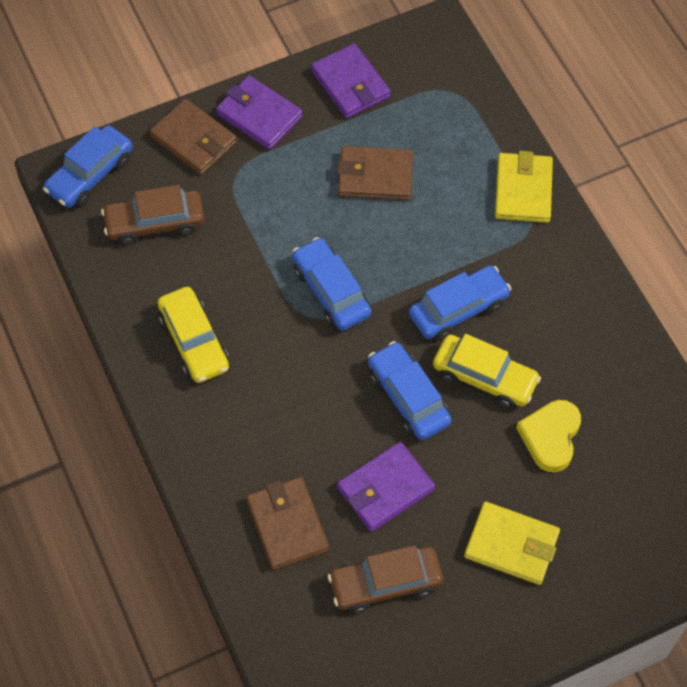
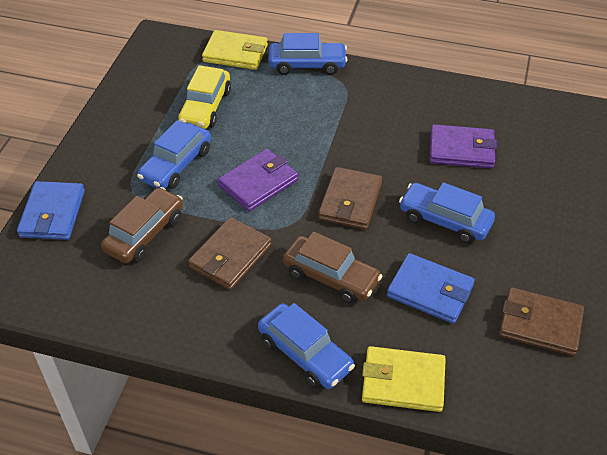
blue wallet: 0 -> 2
purple wallet: 3 -> 2
yellow car: 2 -> 1
yellow heart: 1 -> 0

